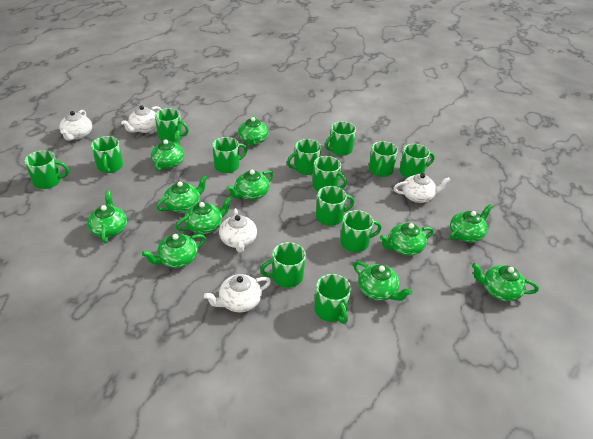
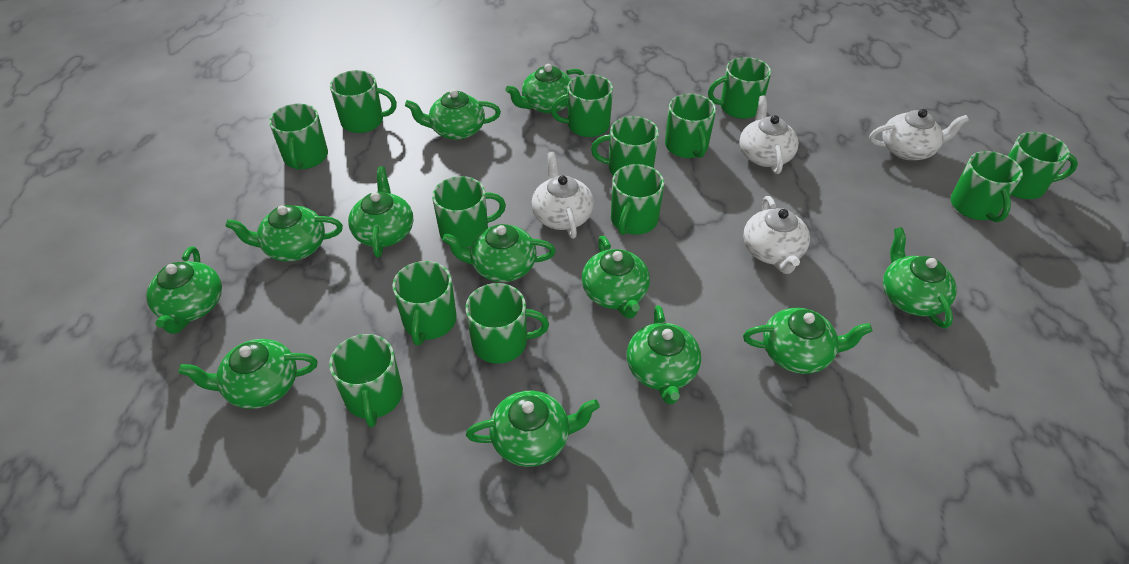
green teapot: 11 -> 12
white teapot: 5 -> 4

